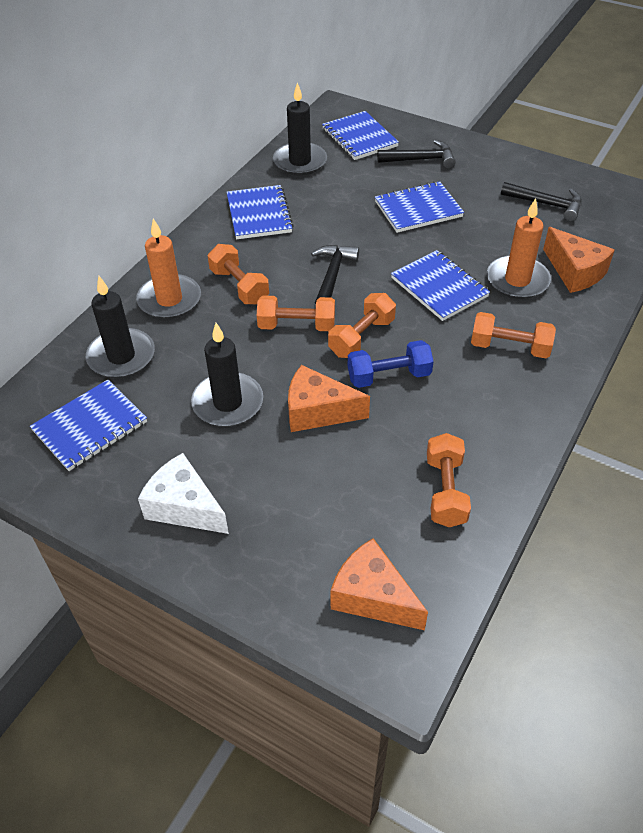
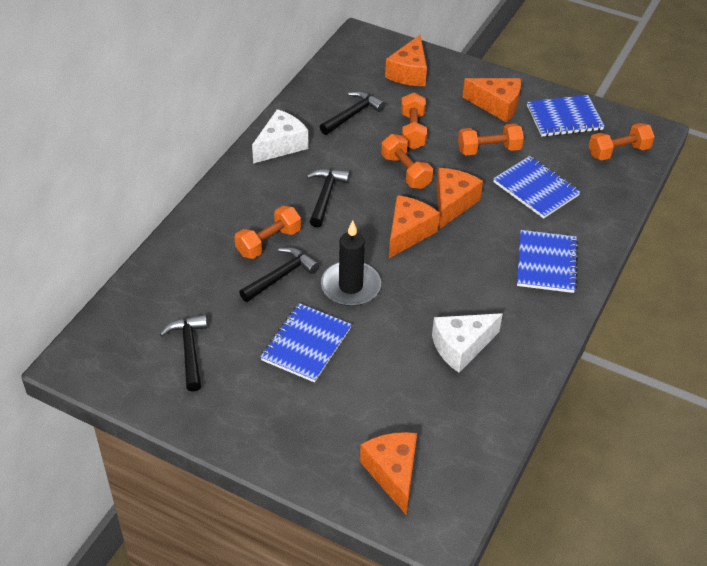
black candle: 3 -> 1
black hammer: 3 -> 4
blue dumbbell: 1 -> 0
blue notebook: 5 -> 4
orange candle: 2 -> 0
orange cheese: 3 -> 5
white cheese: 1 -> 2

